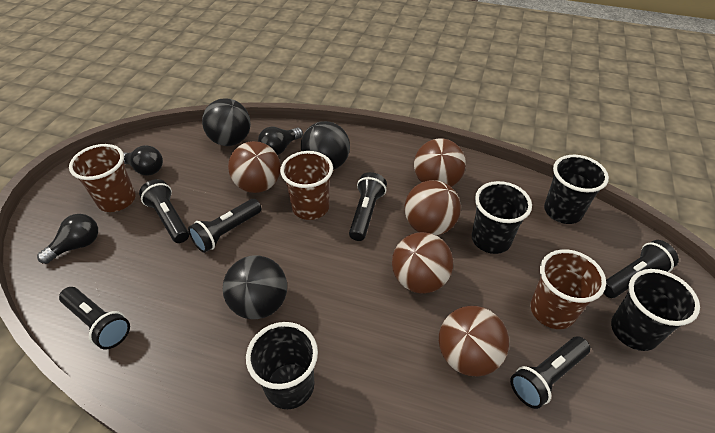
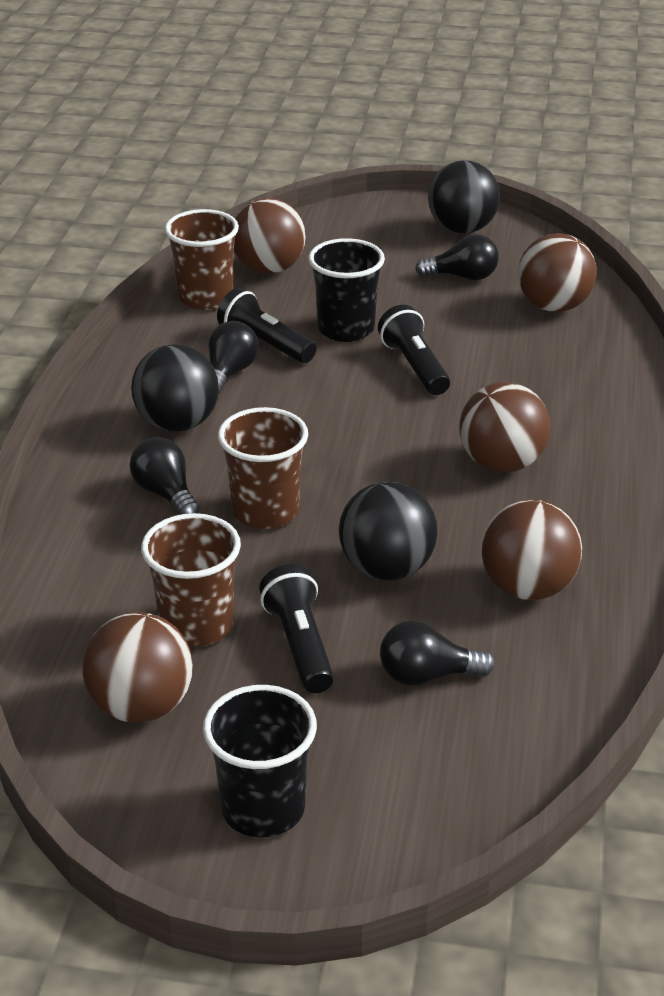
black cup: 4 -> 2
black flashlight: 6 -> 3
black light bulb: 3 -> 4

